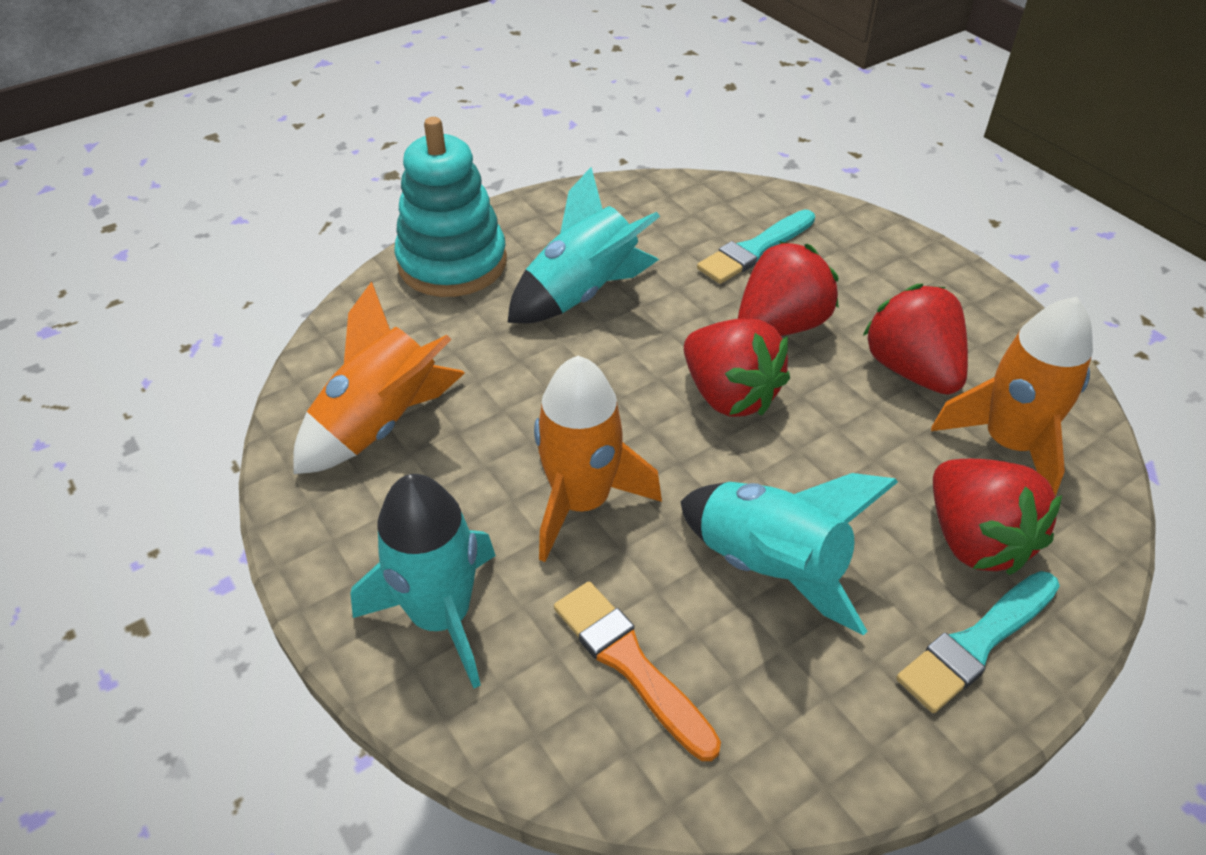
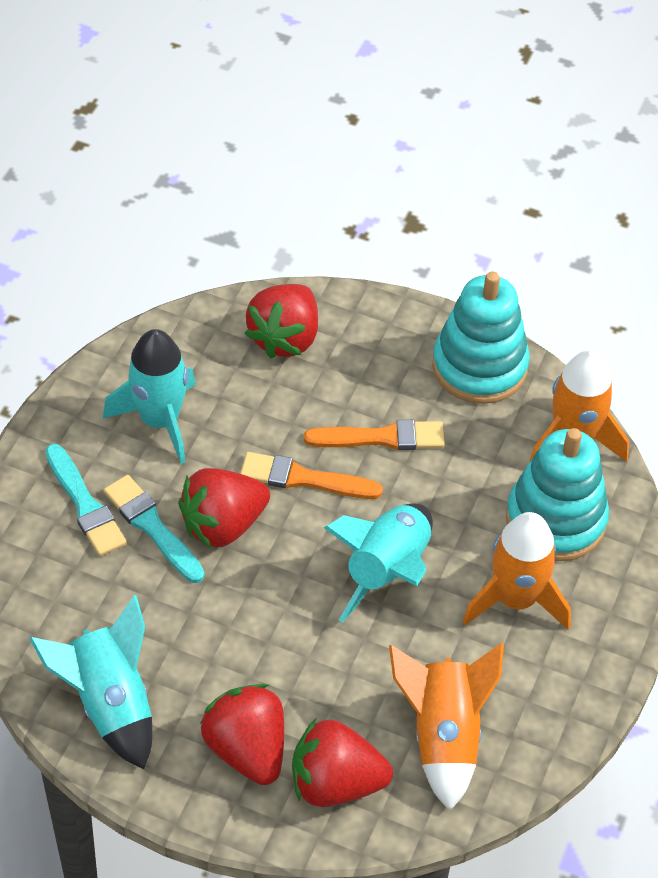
orange brush: 1 -> 2
turquoise stacking toy: 1 -> 2

